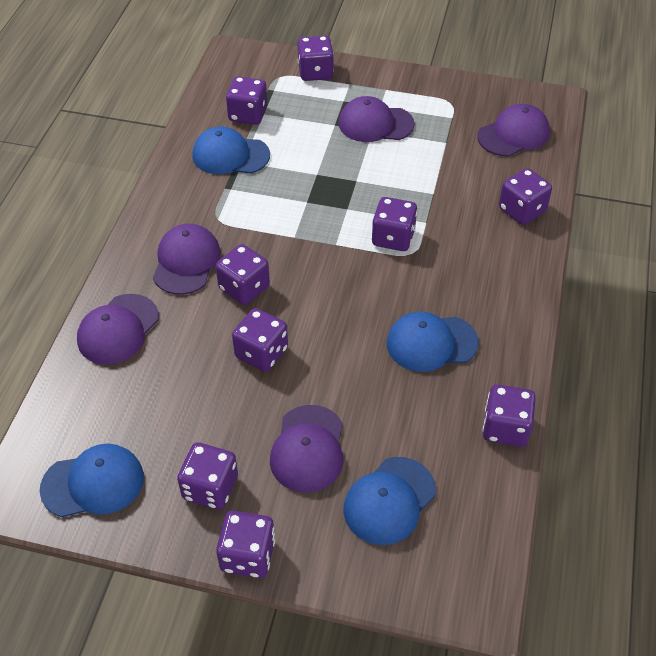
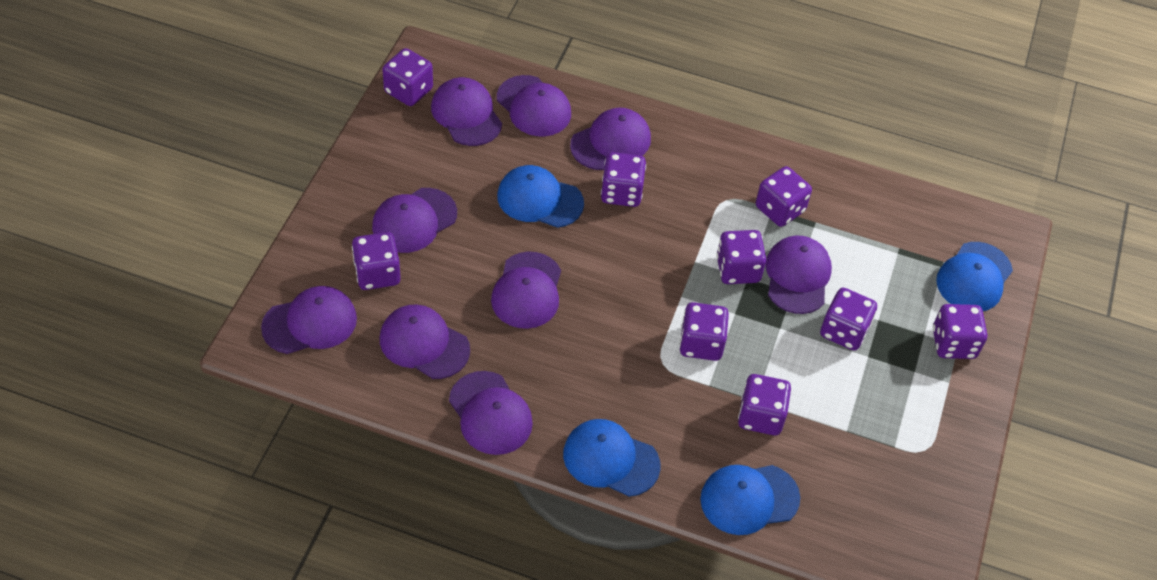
purple cap: 5 -> 9

